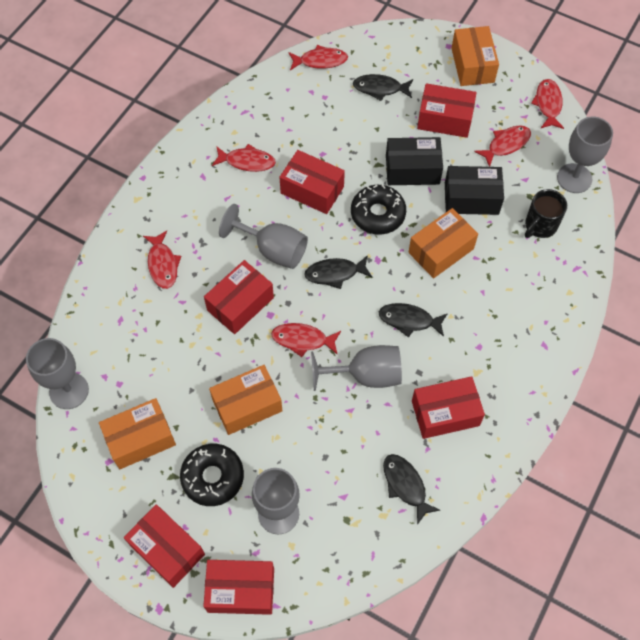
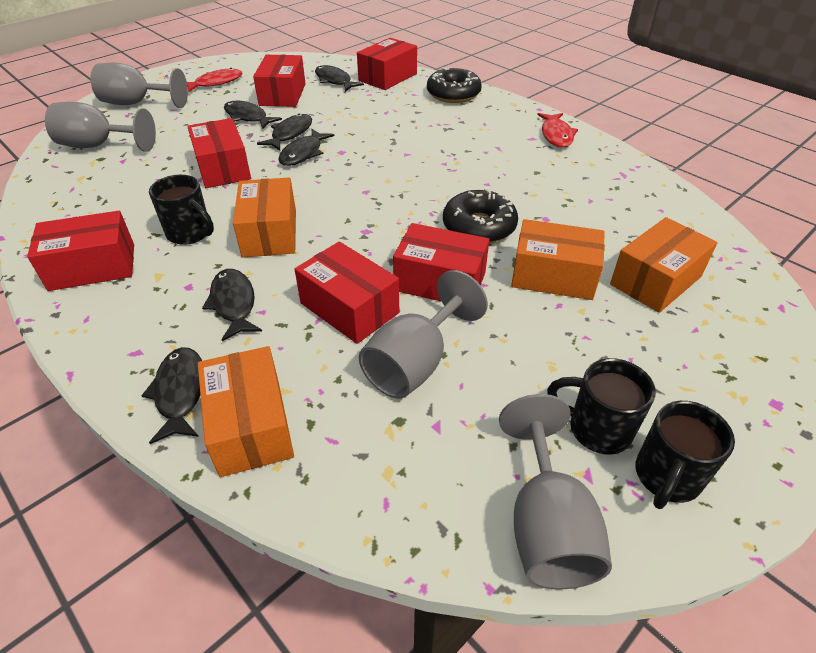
black box: 2 -> 0
black fish: 4 -> 6
black mug: 1 -> 3
grey goblet: 5 -> 4
red fish: 6 -> 2

